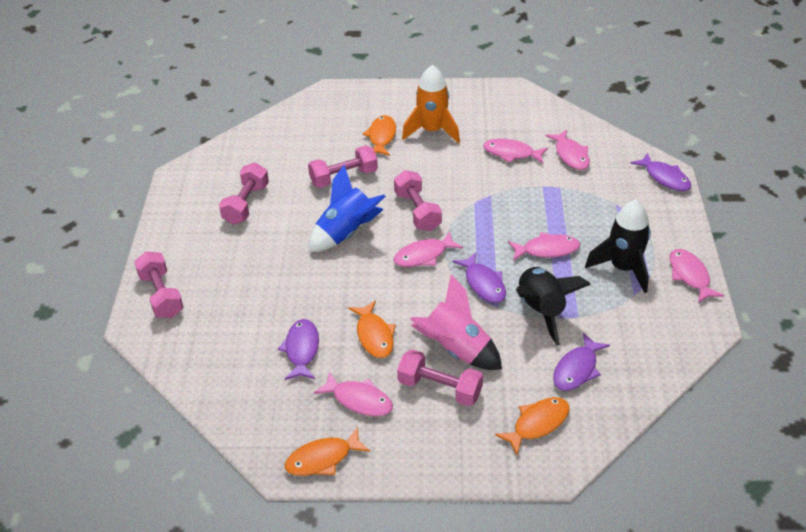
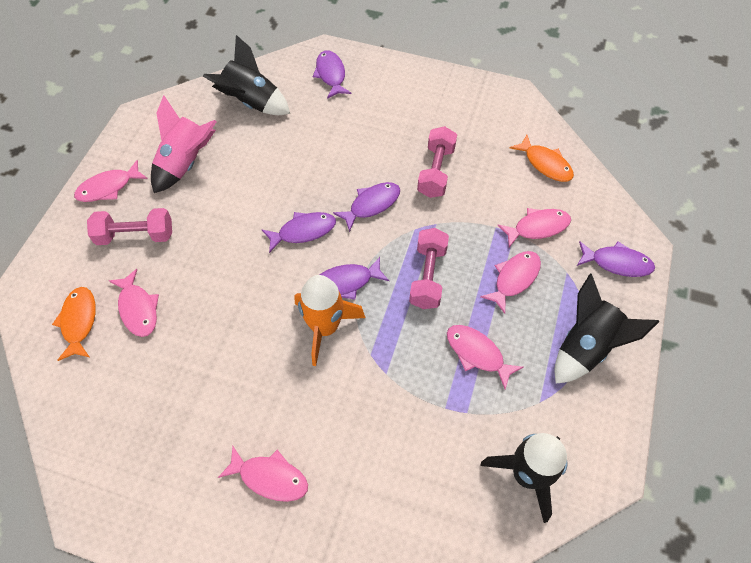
black rocket: 2 -> 3
blue rocket: 1 -> 0
orange fish: 4 -> 2
pink dumbbell: 5 -> 3
purple fish: 4 -> 5

